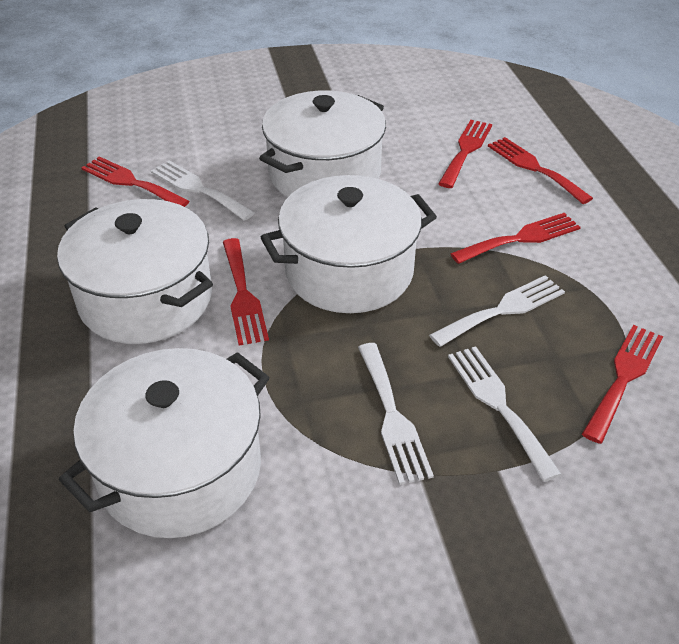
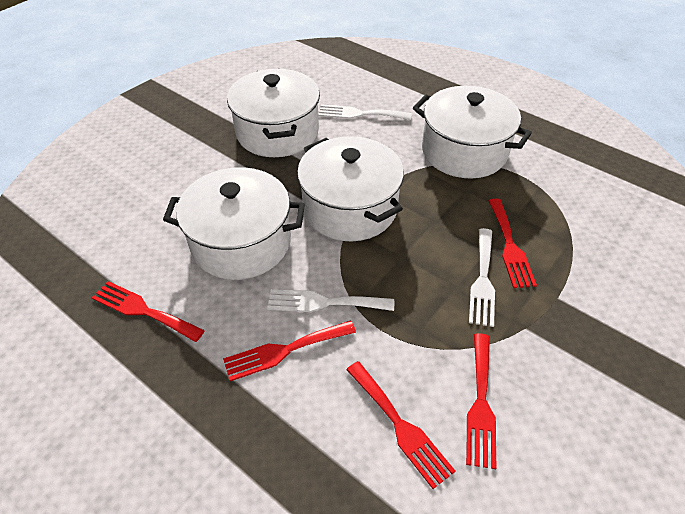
red fork: 6 -> 5
white fork: 4 -> 3

